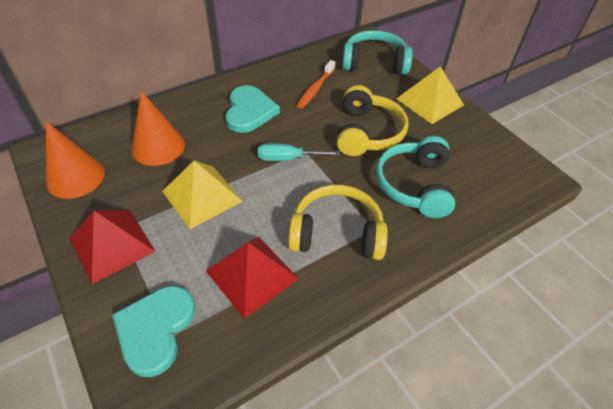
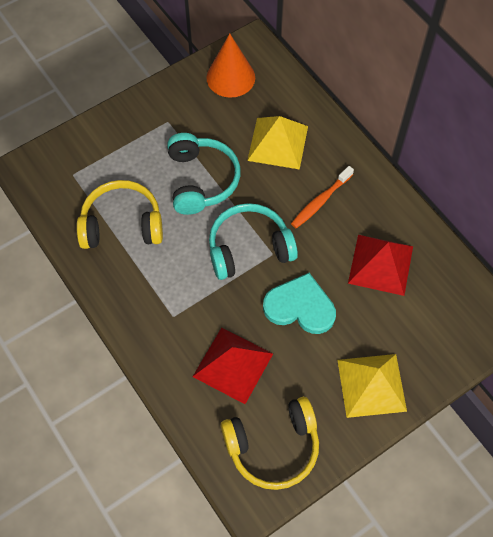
orange cone: 2 -> 1
turquoise heart: 2 -> 1
turquoise screwdriver: 1 -> 0

